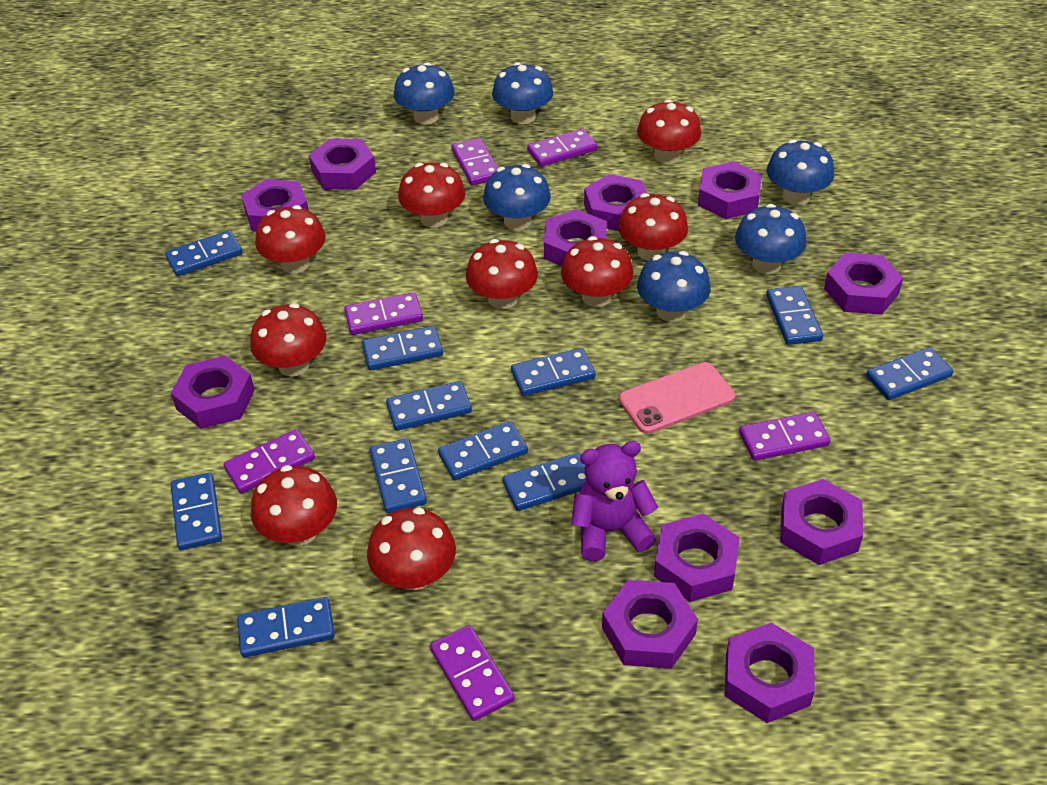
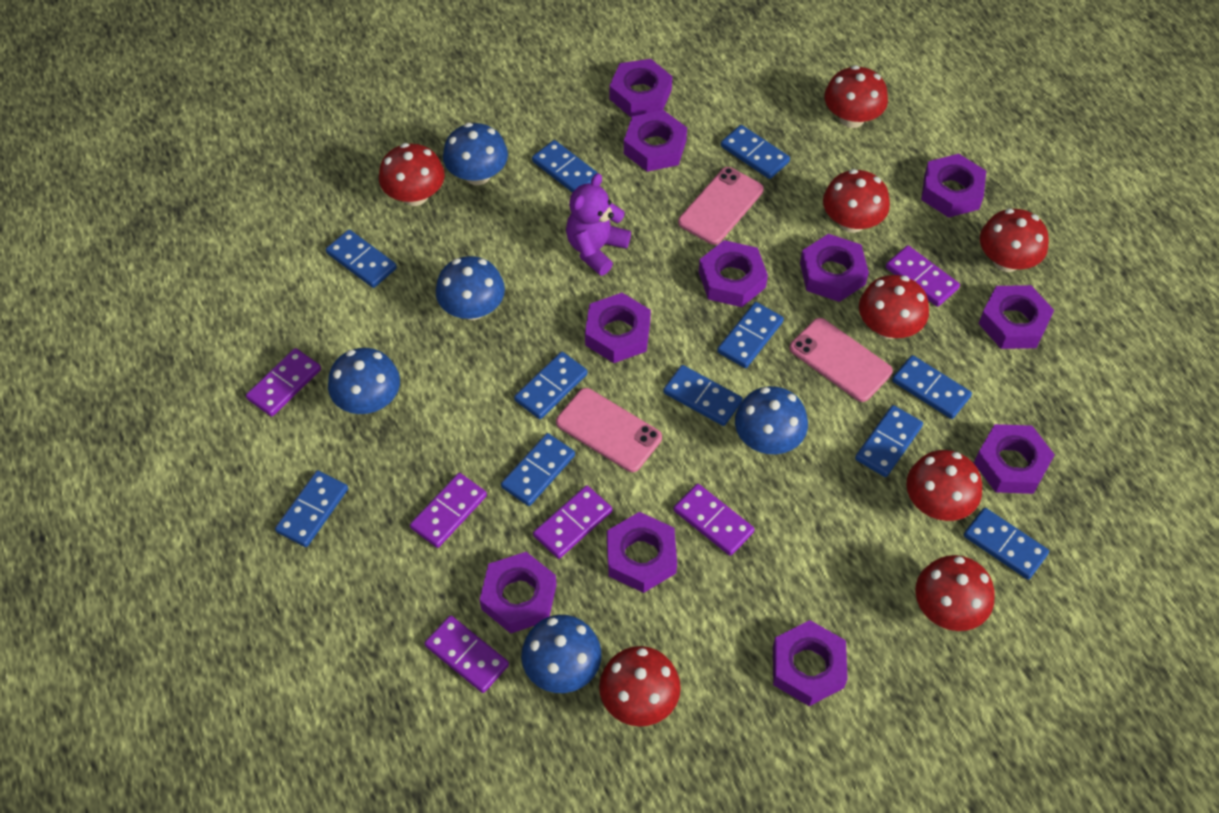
blue mushroom: 6 -> 5
pink phone: 1 -> 3
red mushroom: 9 -> 8

